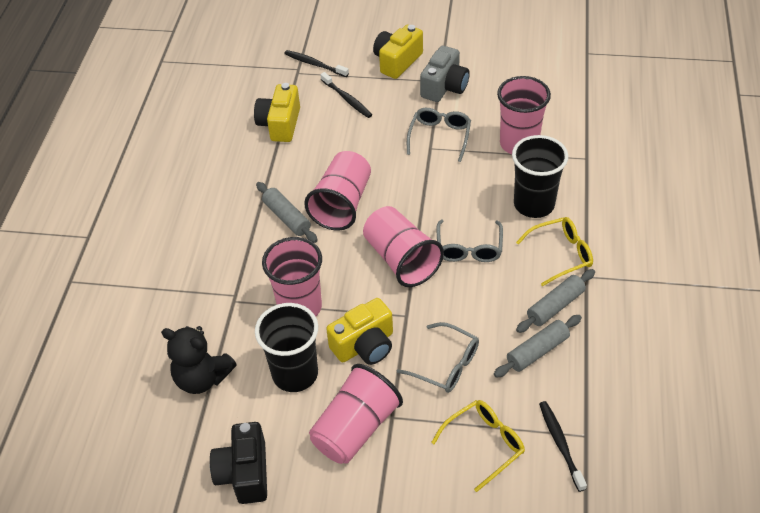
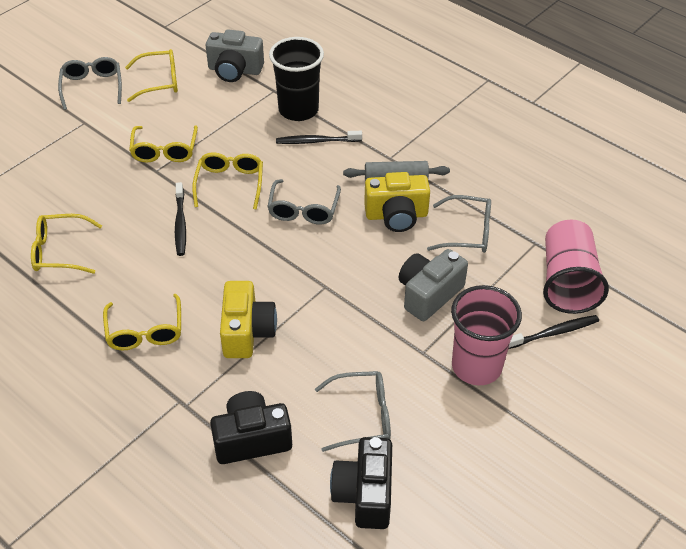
black camera: 1 -> 2
black cup: 2 -> 1
black teddy bear: 1 -> 0
grey camera: 1 -> 2
grey glasses: 3 -> 4
grey rolling pin: 3 -> 1
pink cup: 5 -> 2
yellow camera: 3 -> 2
yellow glasses: 2 -> 5

